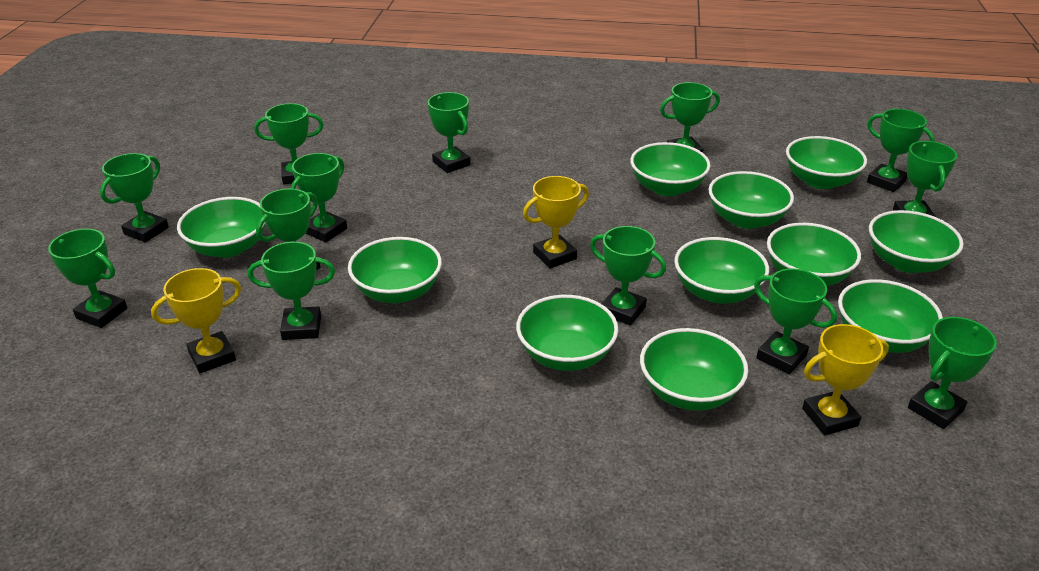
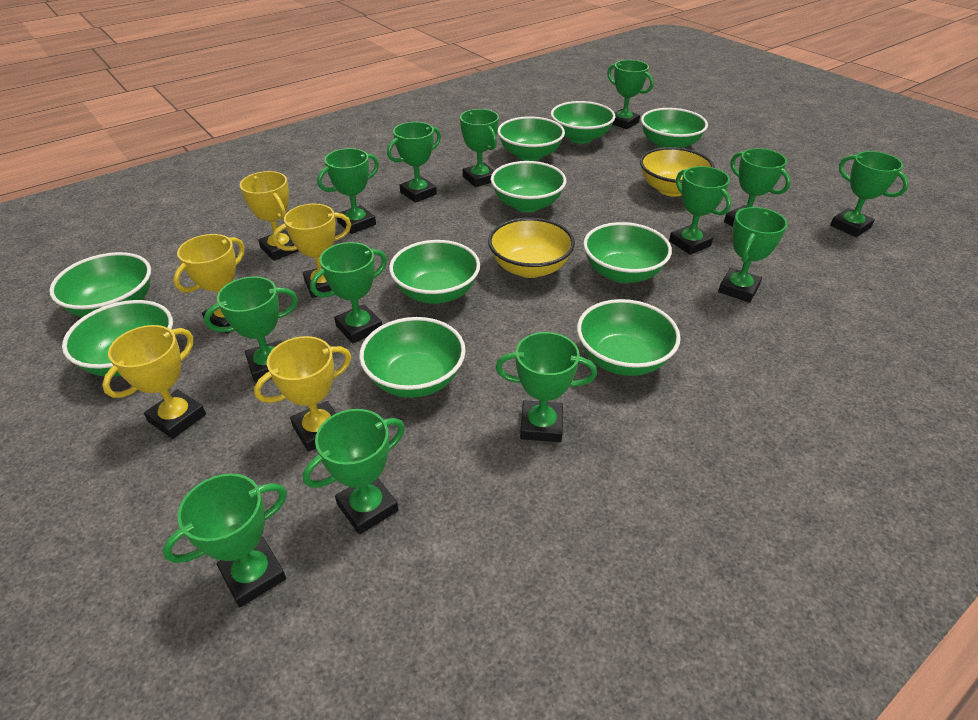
green bowl: 11 -> 10
yellow bowl: 0 -> 2
yellow trophy: 3 -> 5

